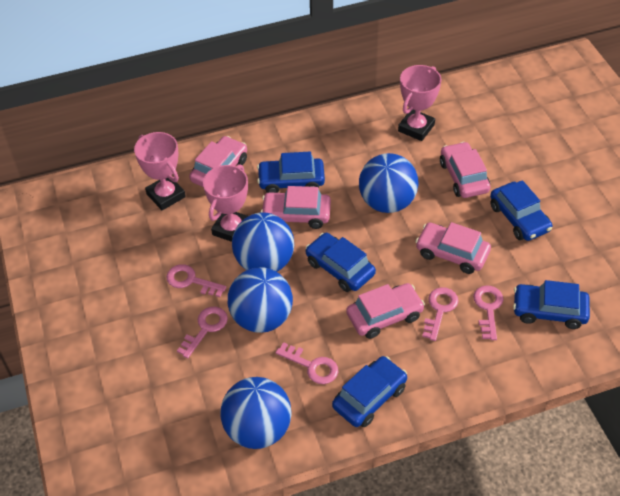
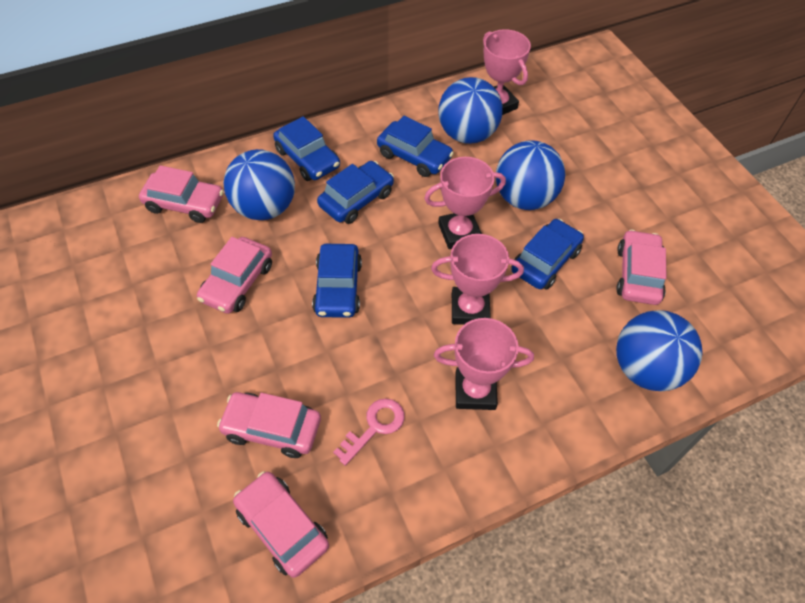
pink key: 5 -> 1
pink trophy: 3 -> 4

